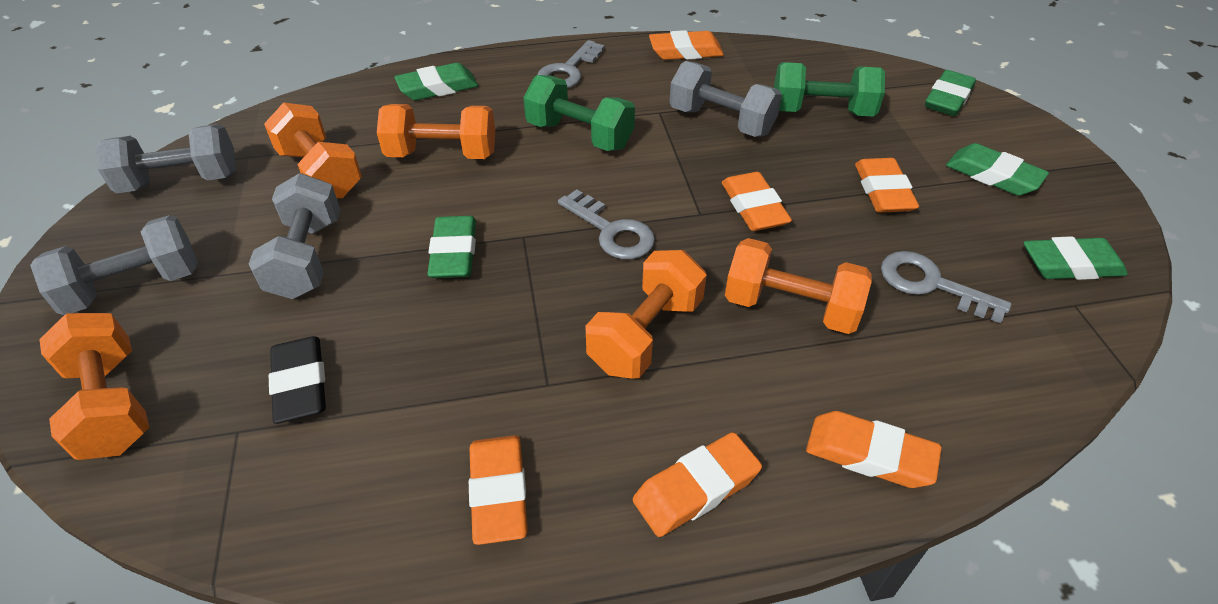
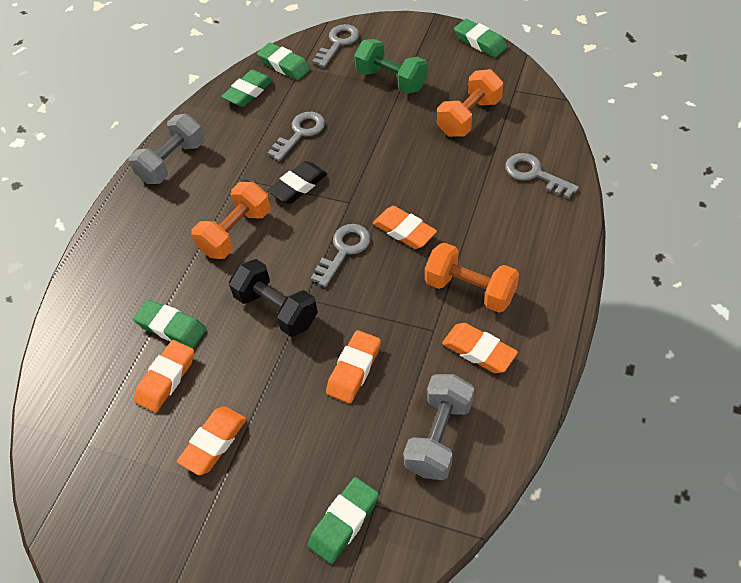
black dumbbell: 0 -> 1
green dumbbell: 2 -> 1
grey dumbbell: 4 -> 2
grey key: 3 -> 4
orange dumbbell: 5 -> 3
orange eraser: 6 -> 5

